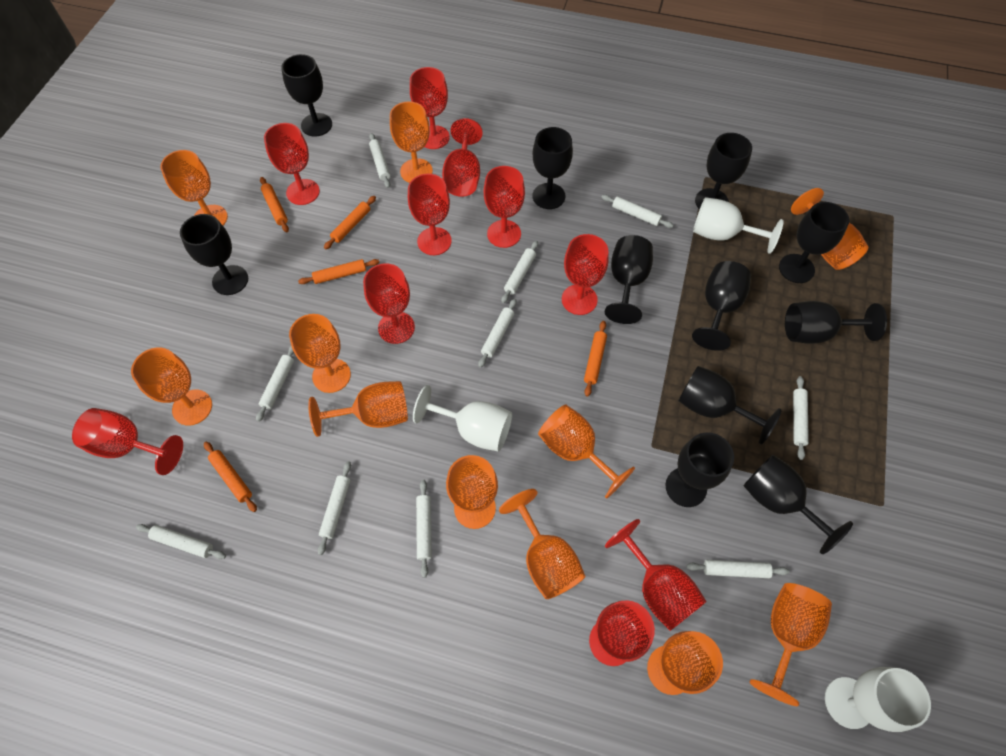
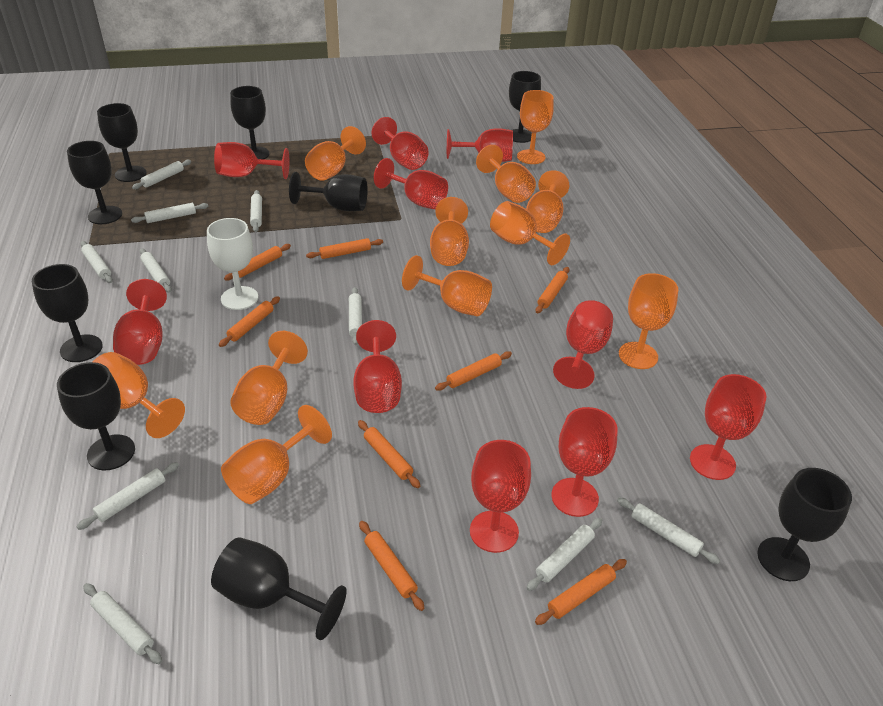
black goblet: 11 -> 9
orange rolling pin: 5 -> 8
white goblet: 3 -> 1

